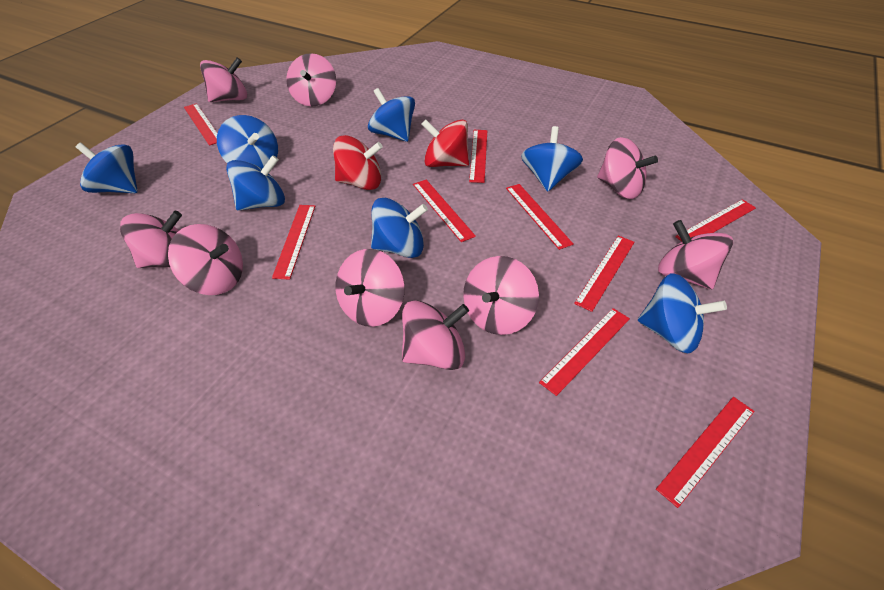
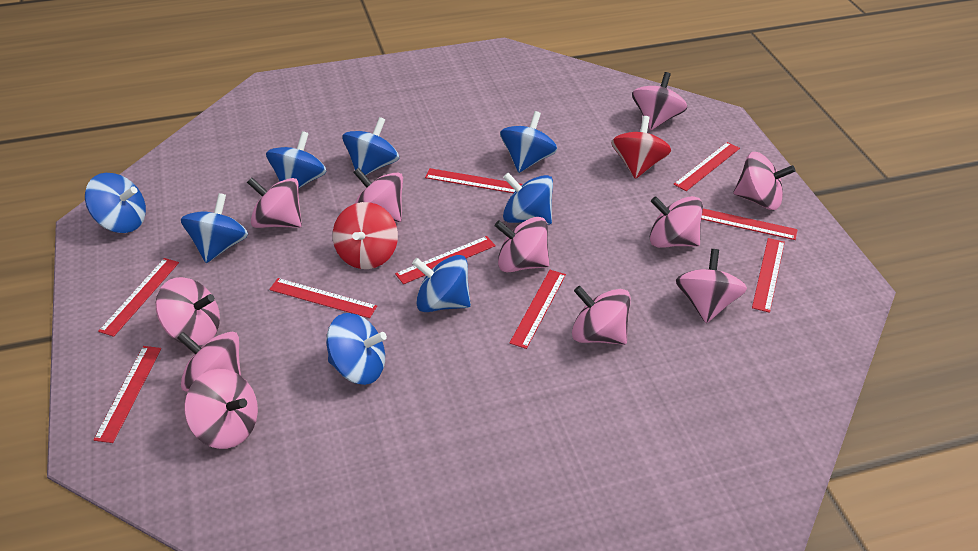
blue spinning top: 7 -> 8
pink spinning top: 9 -> 11

